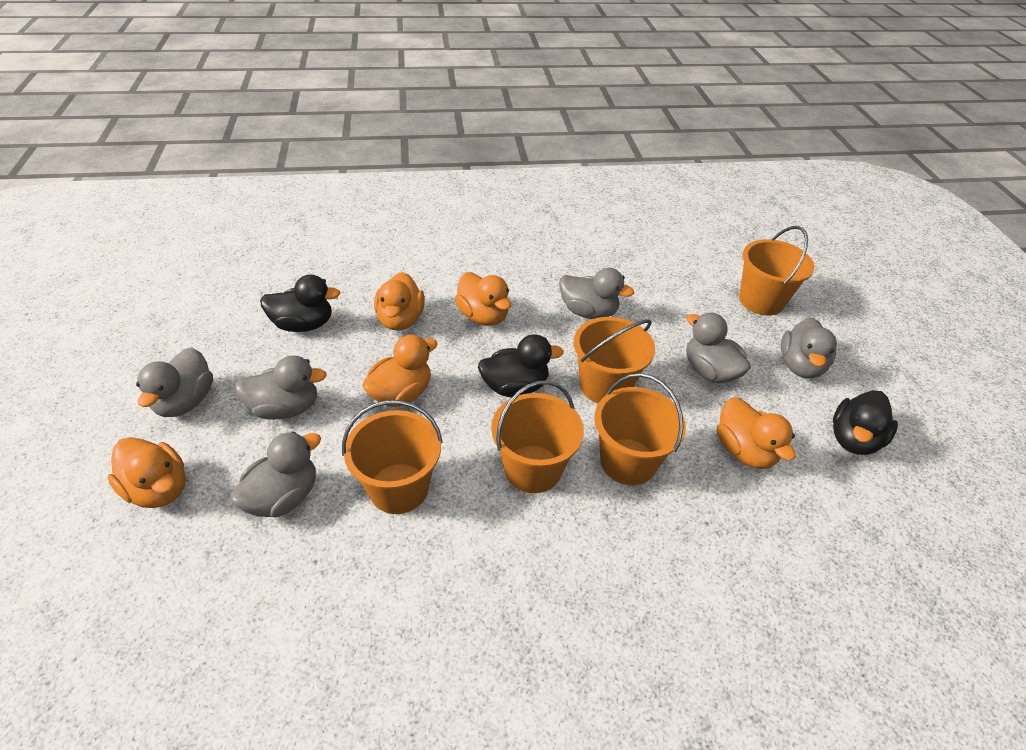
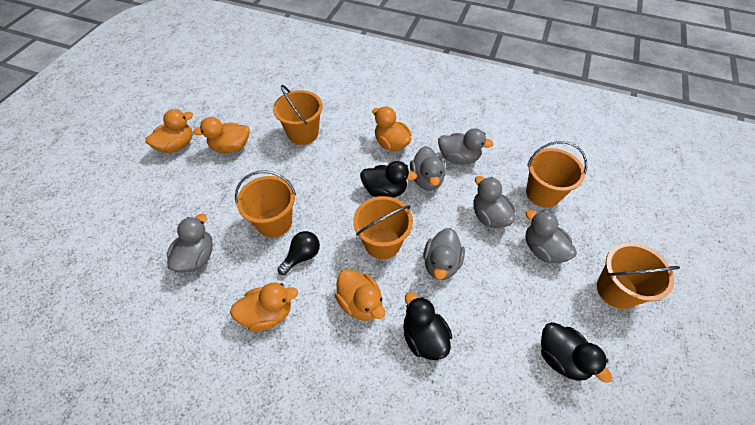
black light bulb: 0 -> 1

